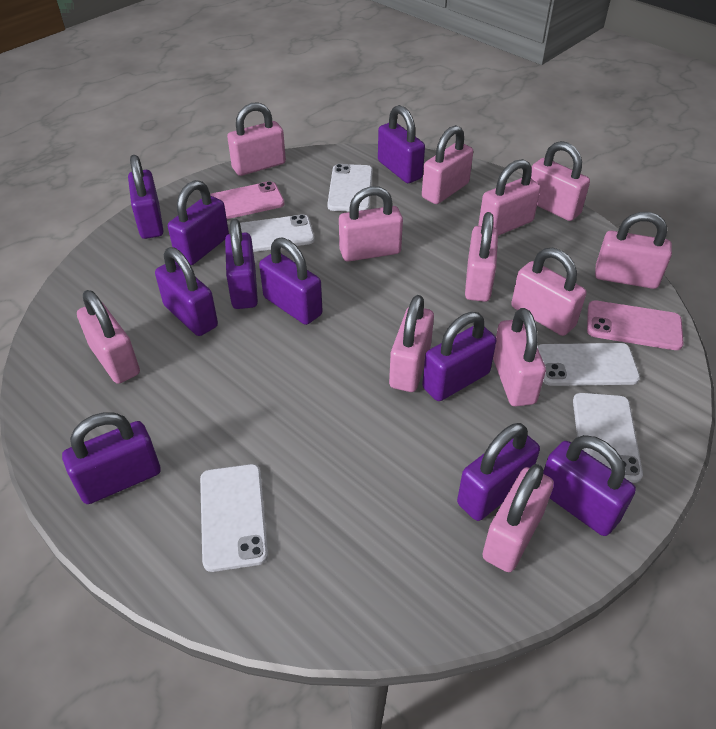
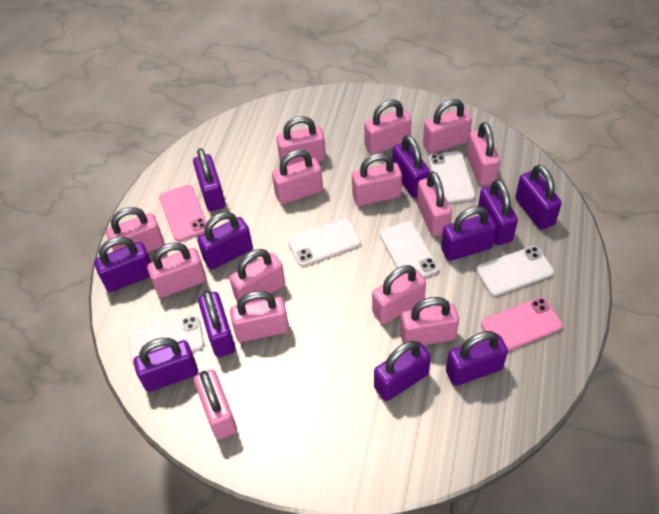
pink padlock: 12 -> 14
purple padlock: 10 -> 11

